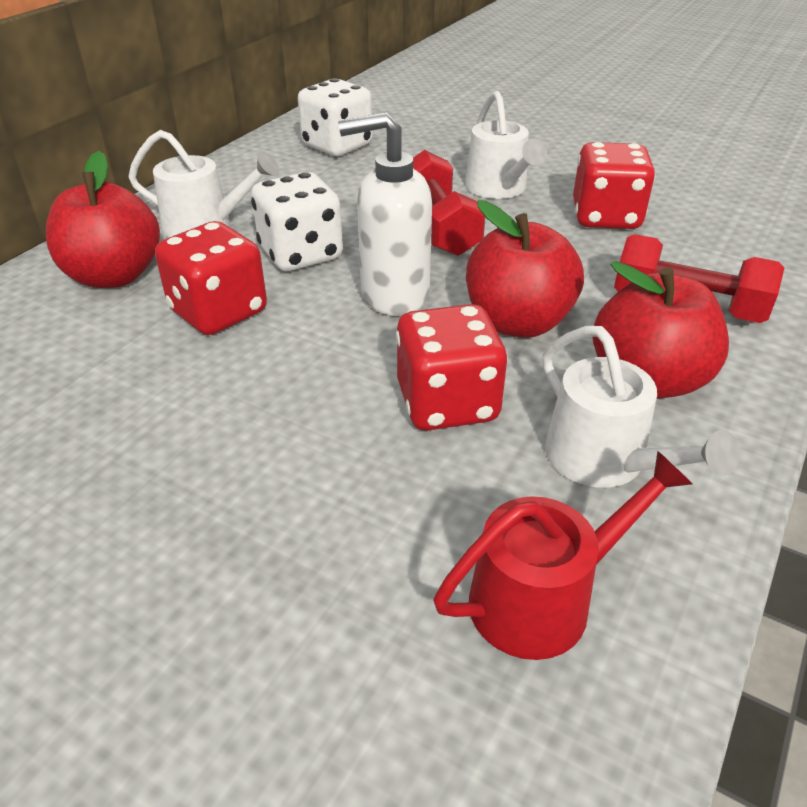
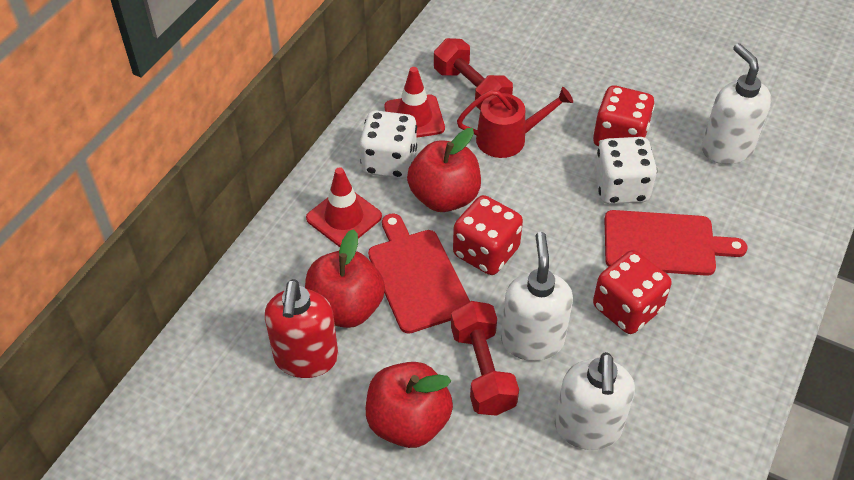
red cutting board: 0 -> 2
red soap dispenser: 0 -> 1
red traffic cone: 0 -> 2
white soap dispenser: 1 -> 3
white watering can: 3 -> 0

